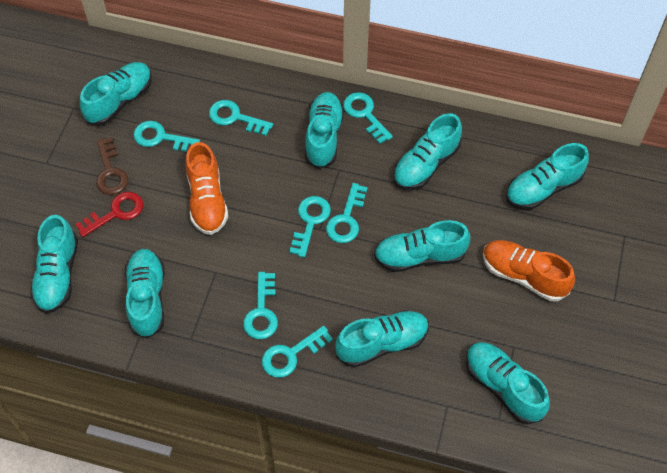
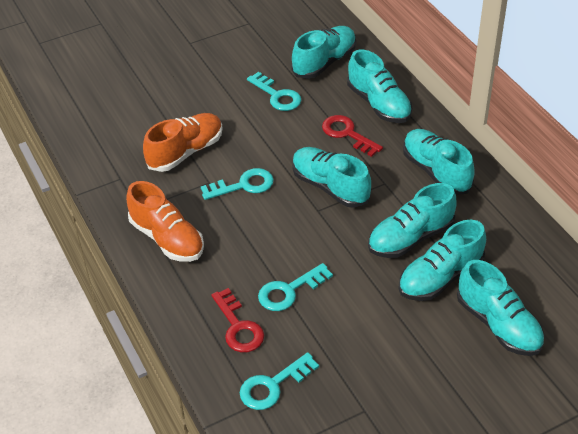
brown key: 1 -> 0
red key: 1 -> 2
turquoise key: 7 -> 4
turquoise shoe: 9 -> 7

